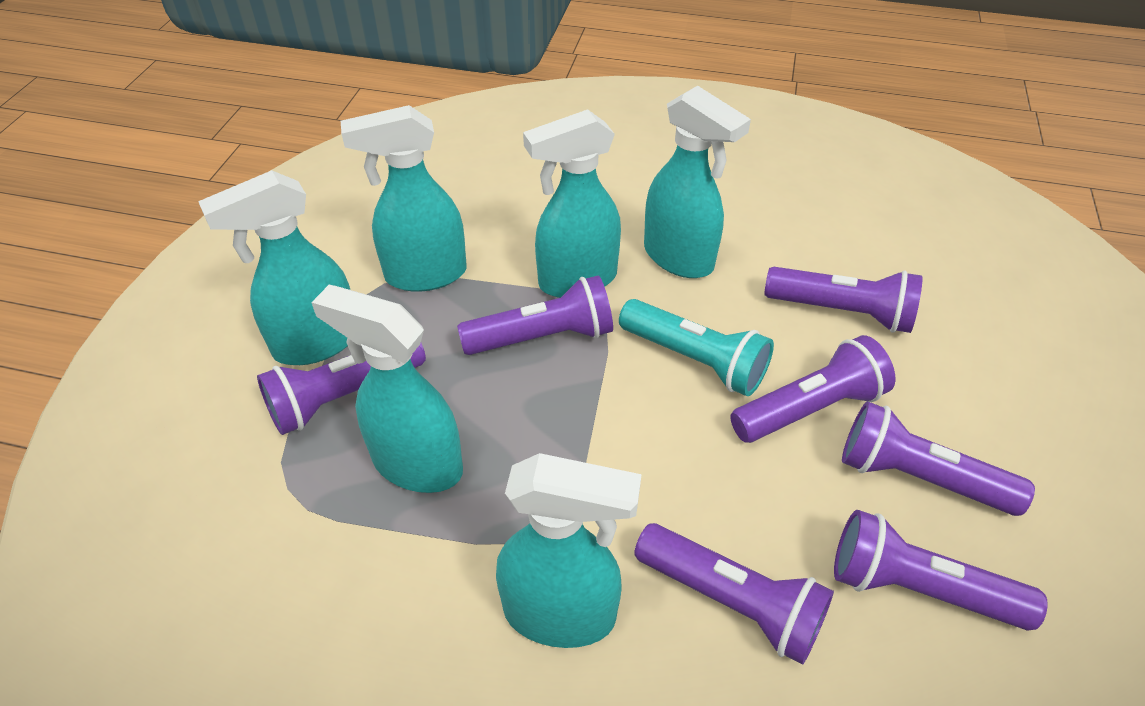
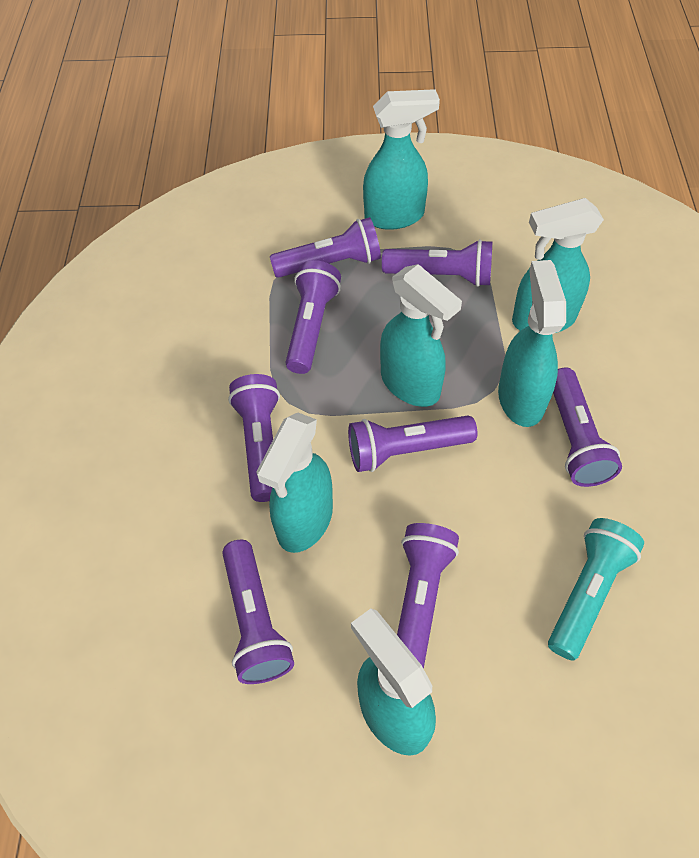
purple flashlight: 7 -> 8

